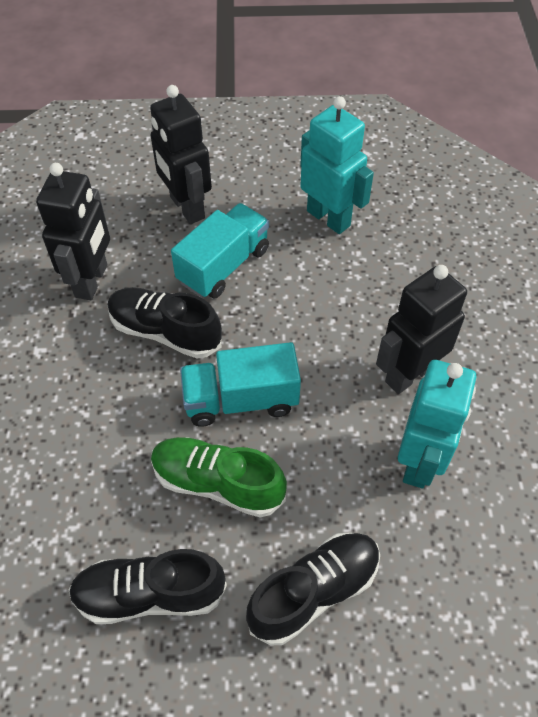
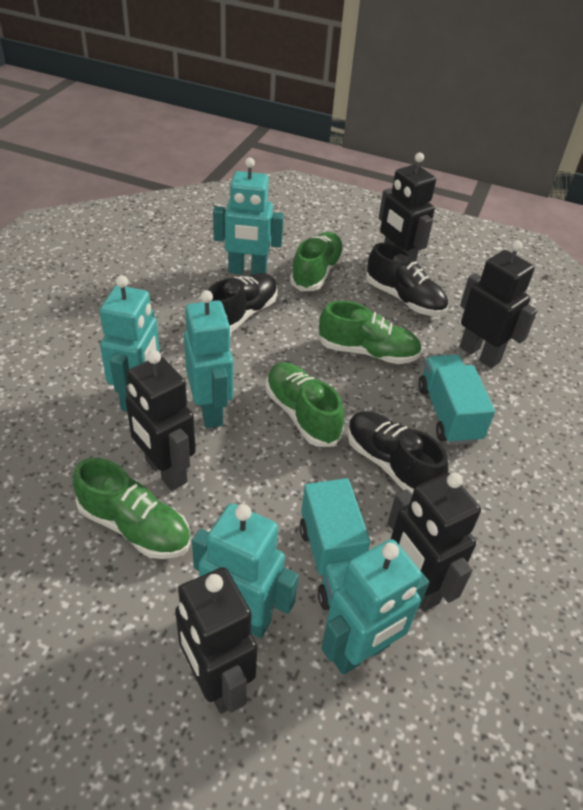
black robot: 3 -> 5
green shoe: 1 -> 4
turquoise robot: 2 -> 5

